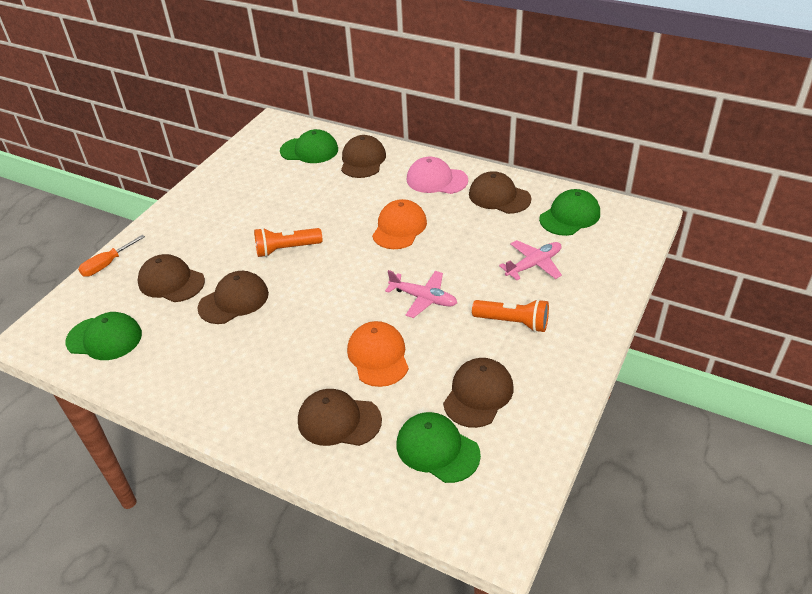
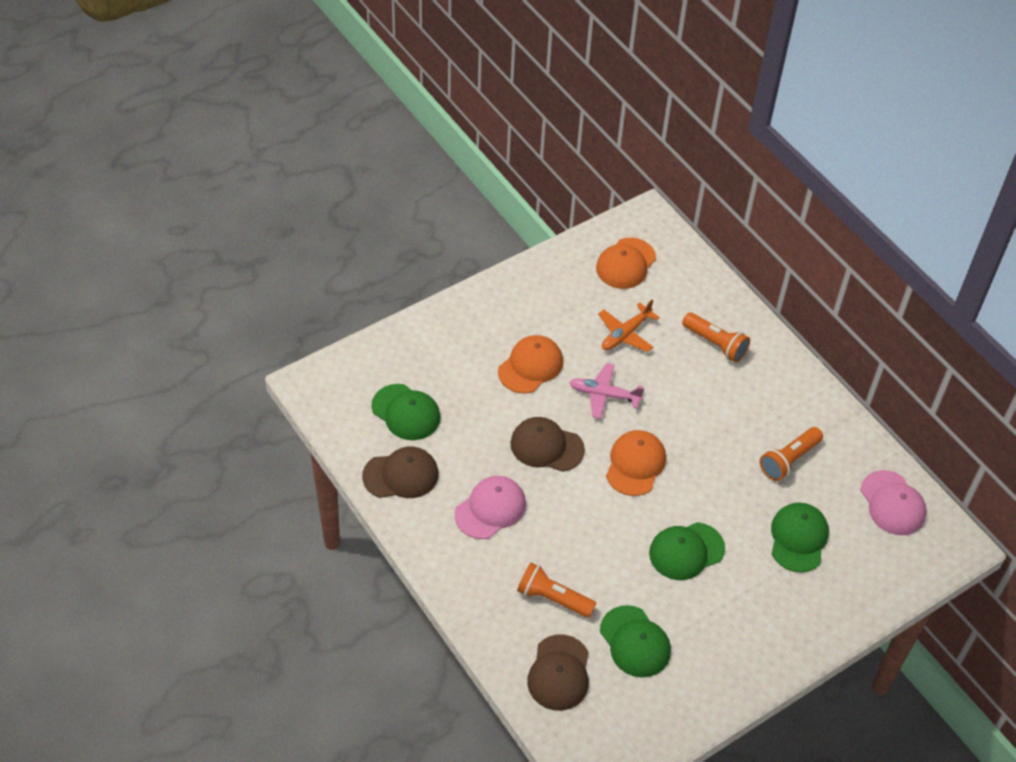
brown cap: 6 -> 3
orange cap: 2 -> 3
orange flashlight: 2 -> 3
orange plane: 0 -> 1
orange screwdriver: 1 -> 0
pink cap: 1 -> 2
pink plane: 2 -> 1

